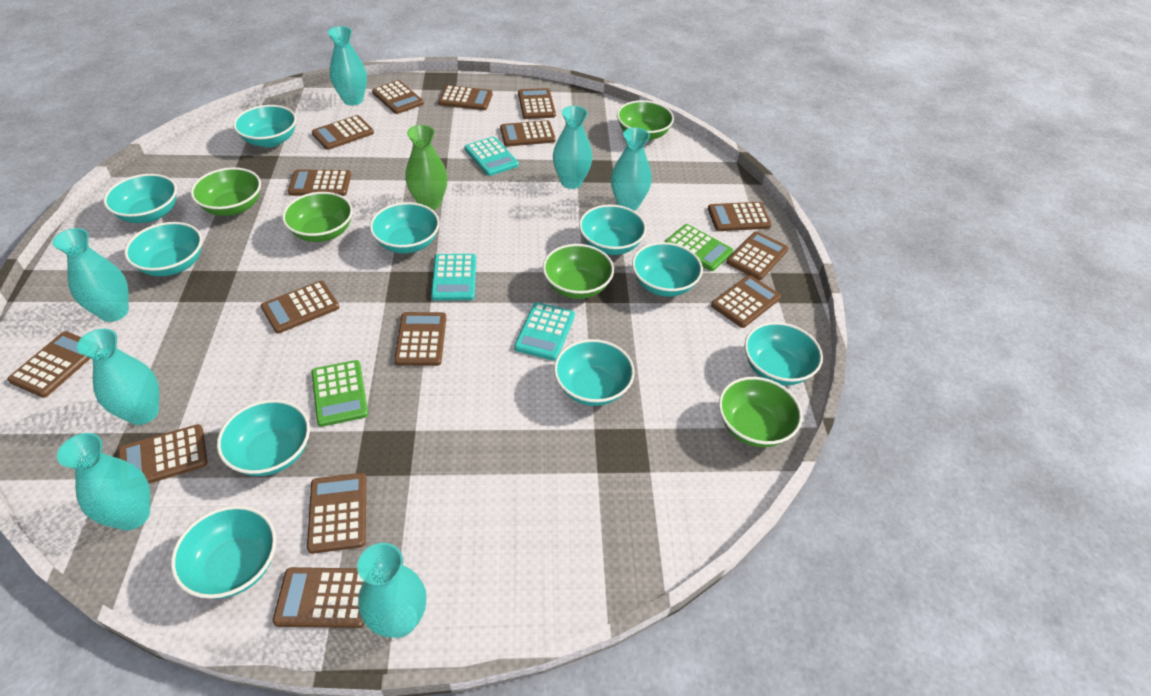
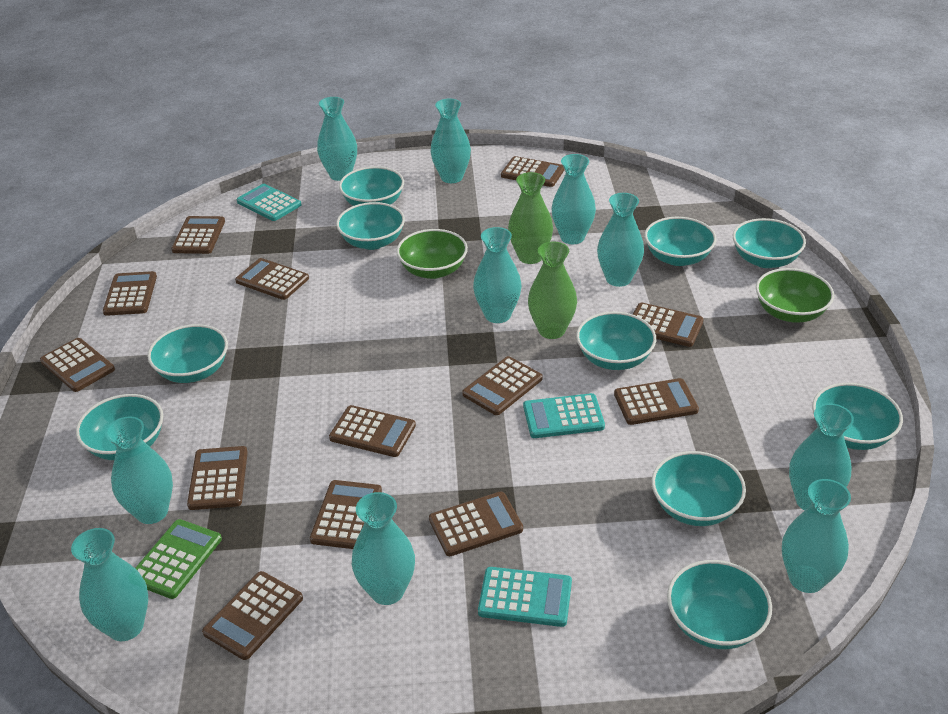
brown calculator: 15 -> 13
green bowl: 5 -> 2
green calculator: 2 -> 1
green vase: 1 -> 2
turquoise vase: 7 -> 10

